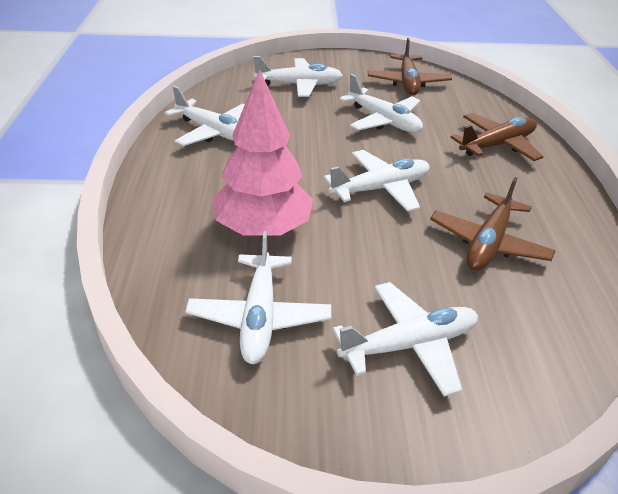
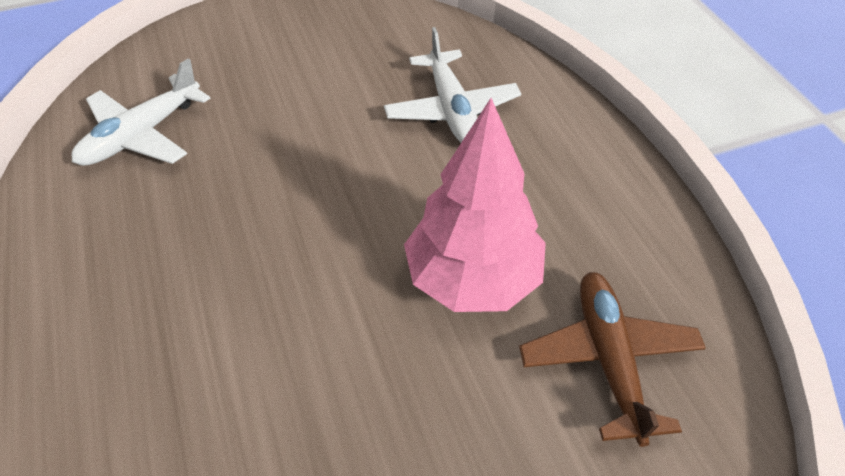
brown plane: 3 -> 1
white plane: 6 -> 2

